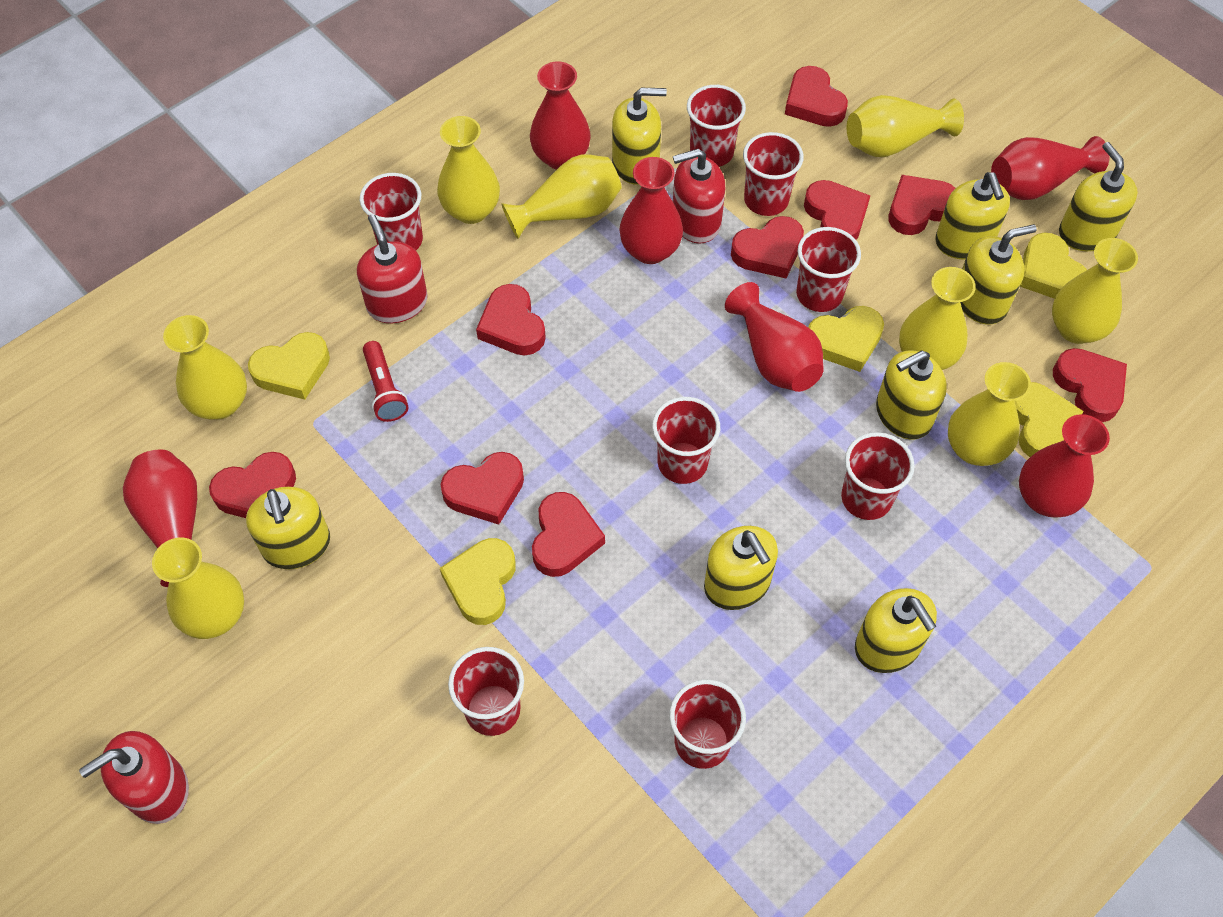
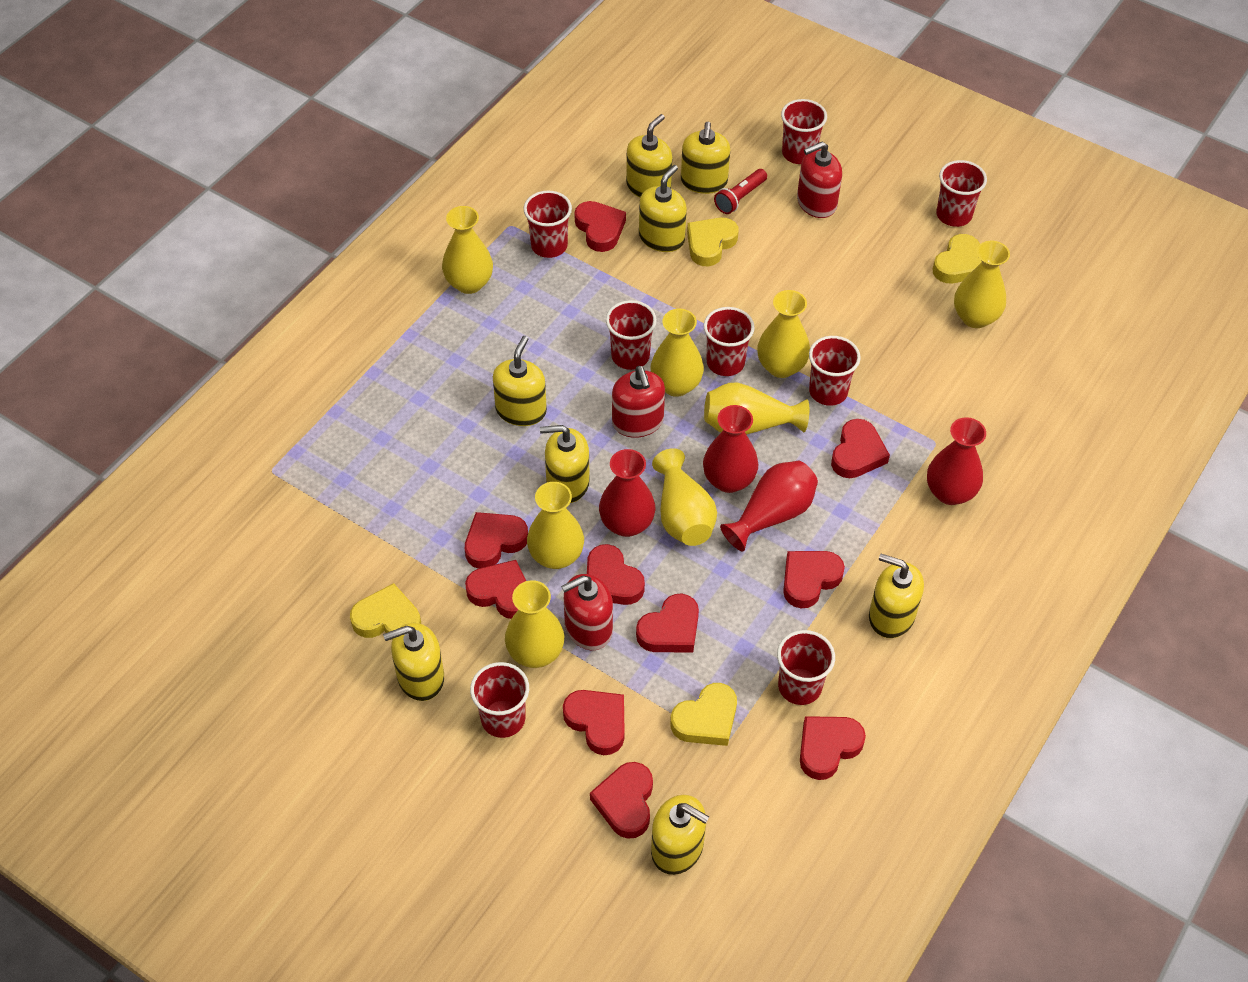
red heart: 9 -> 10
red vase: 6 -> 4
yellow heart: 5 -> 4

